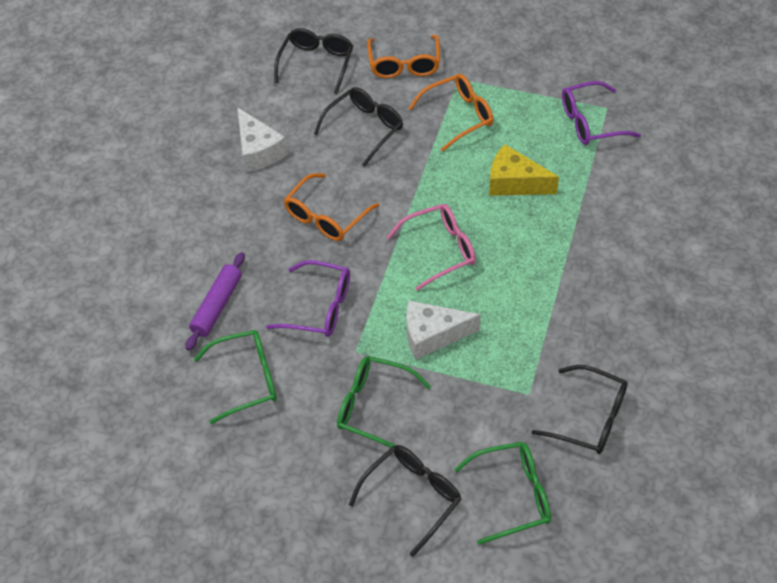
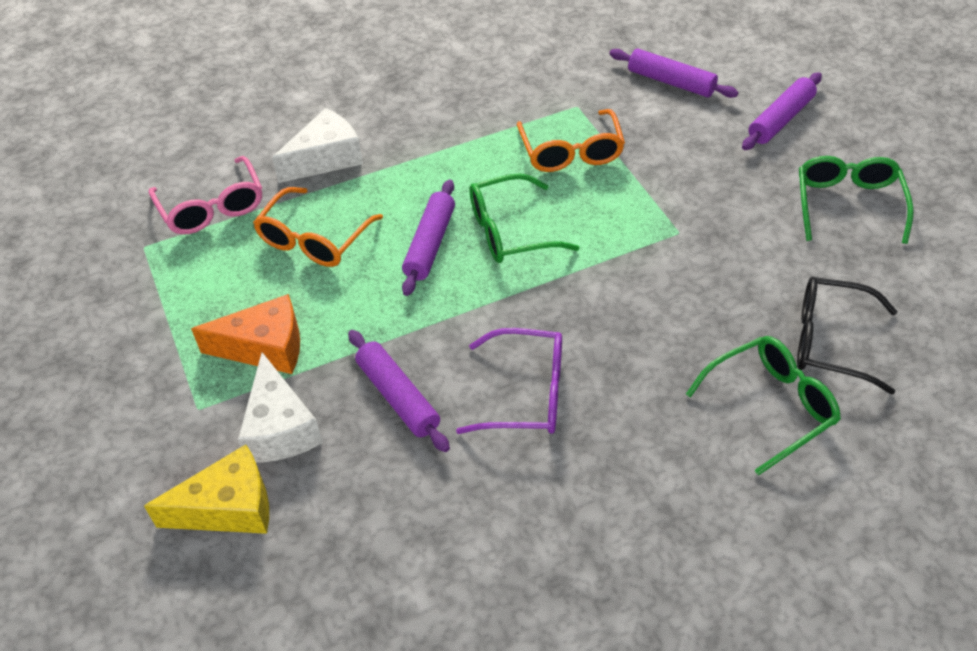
black glasses: 4 -> 1
orange cheese: 0 -> 1
orange glasses: 3 -> 2
purple glasses: 2 -> 1
purple rolling pin: 1 -> 4

